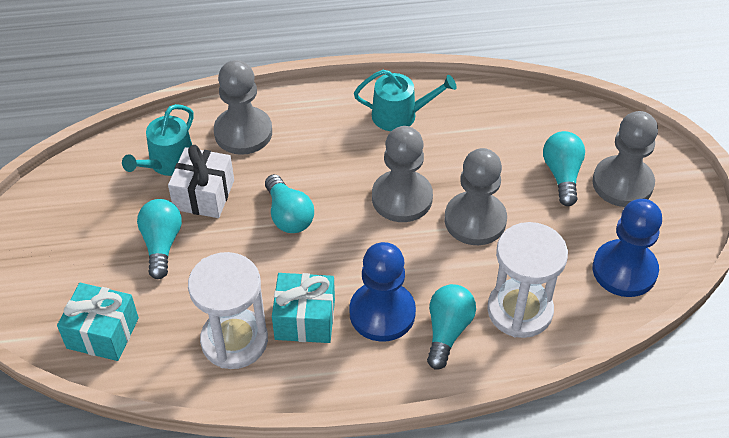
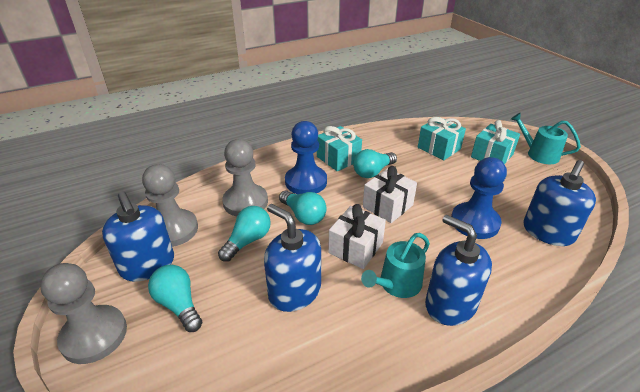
blue soap dispenser: 0 -> 4
grey pawn: 4 -> 3
turquoise gift: 2 -> 3
white gift: 1 -> 2
white hourglass: 2 -> 0

